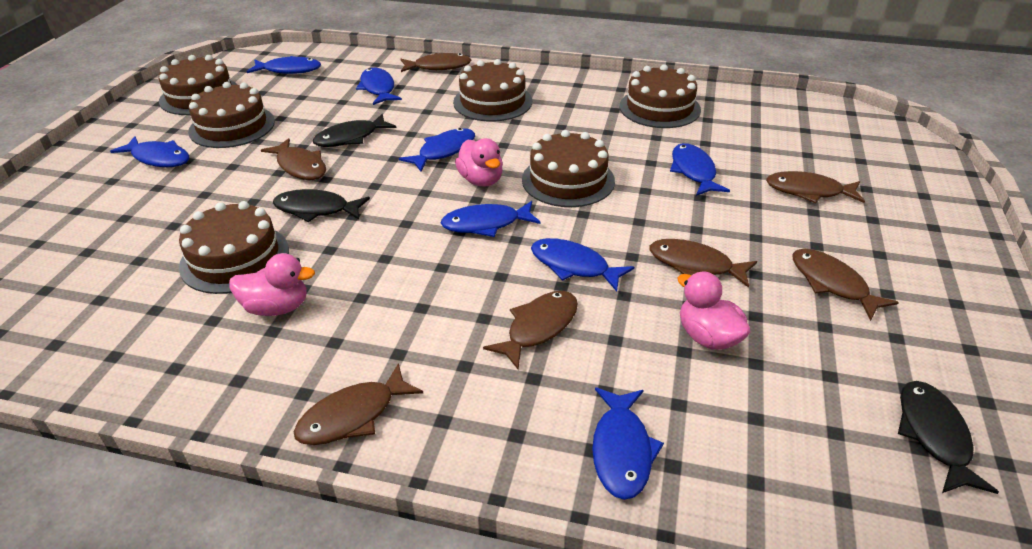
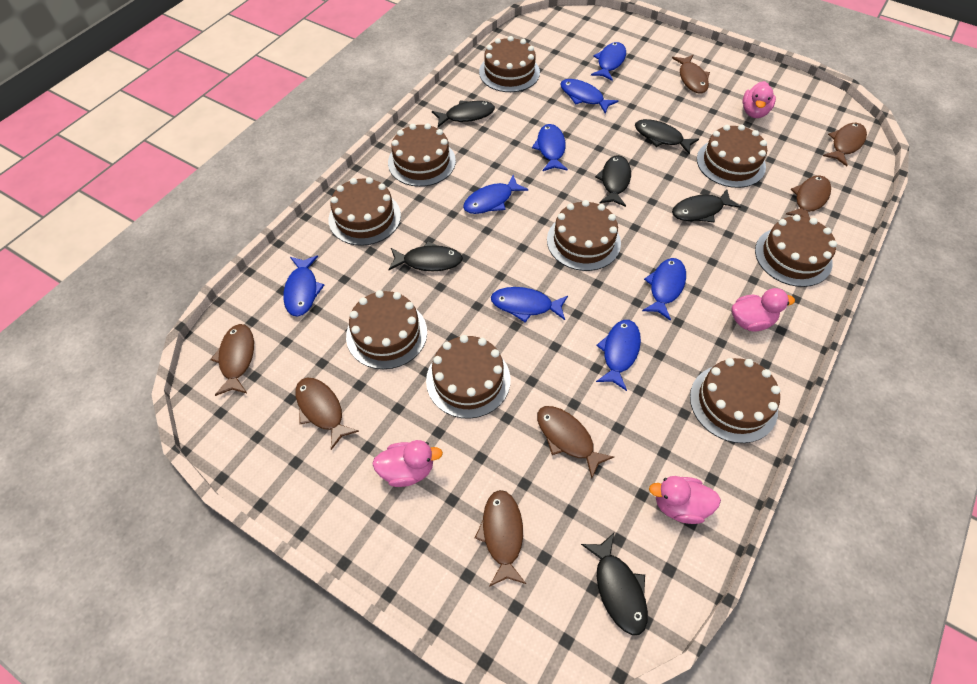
black fish: 3 -> 6
brown cake: 6 -> 9
pink duck: 3 -> 4

